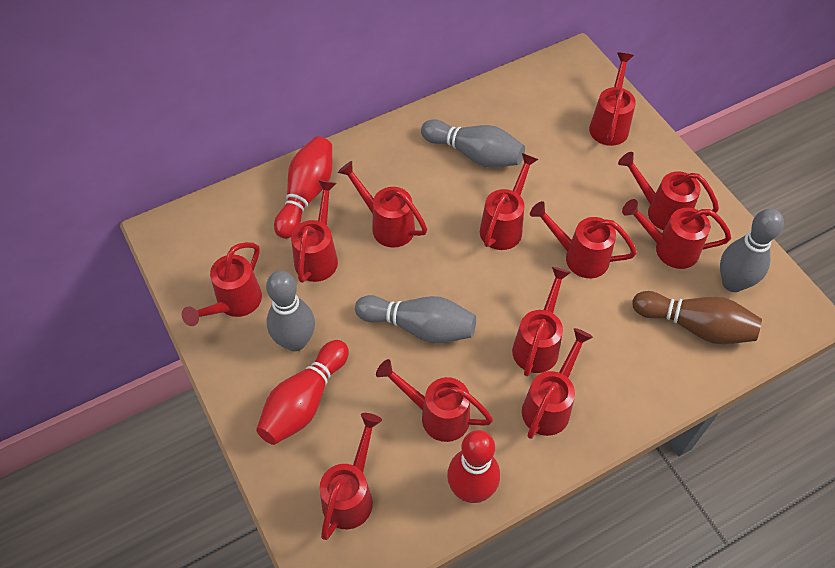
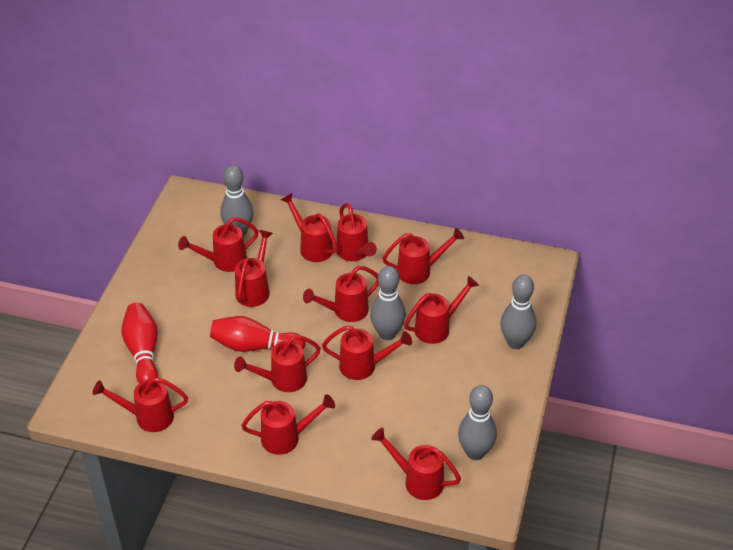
brown bowling pin: 1 -> 0
red bowling pin: 3 -> 2

